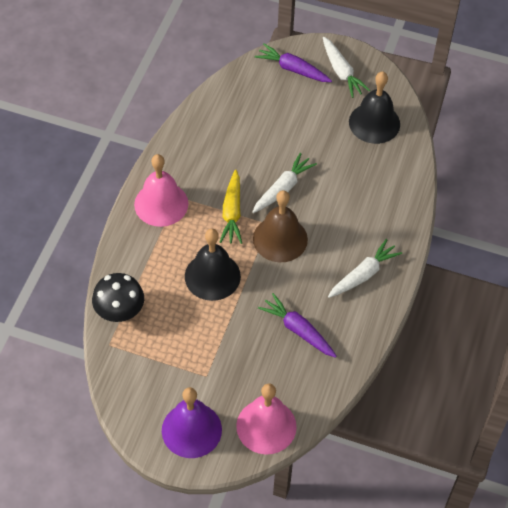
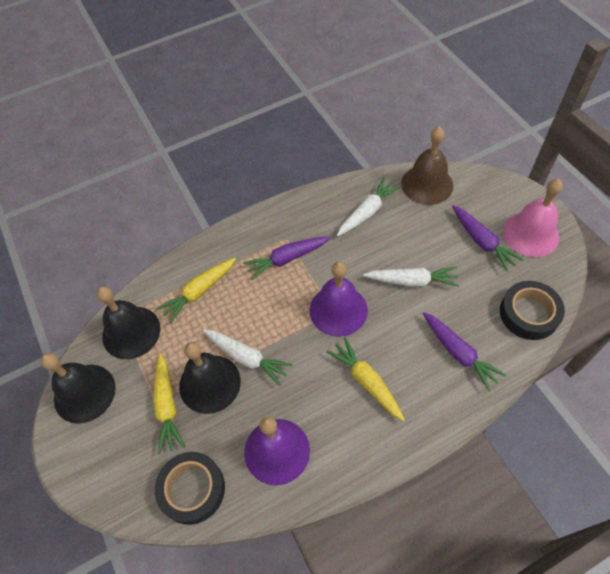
black bell: 2 -> 3
black mushroom: 1 -> 0
black tape: 0 -> 2
pink bell: 2 -> 1
purple bell: 1 -> 2
purple carrot: 2 -> 3
yellow carrot: 1 -> 3

